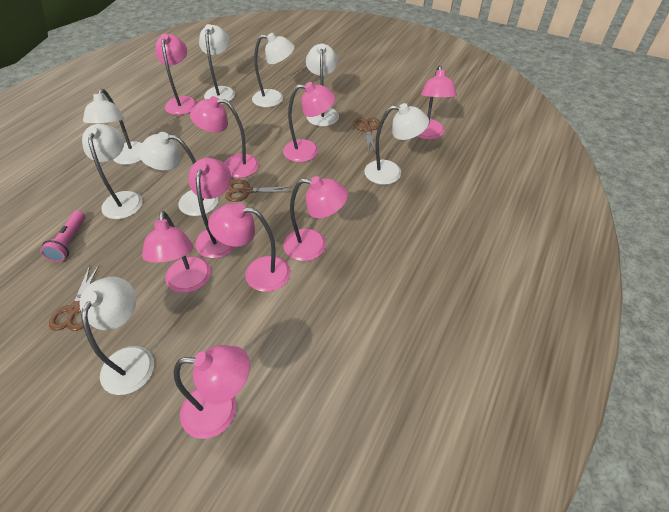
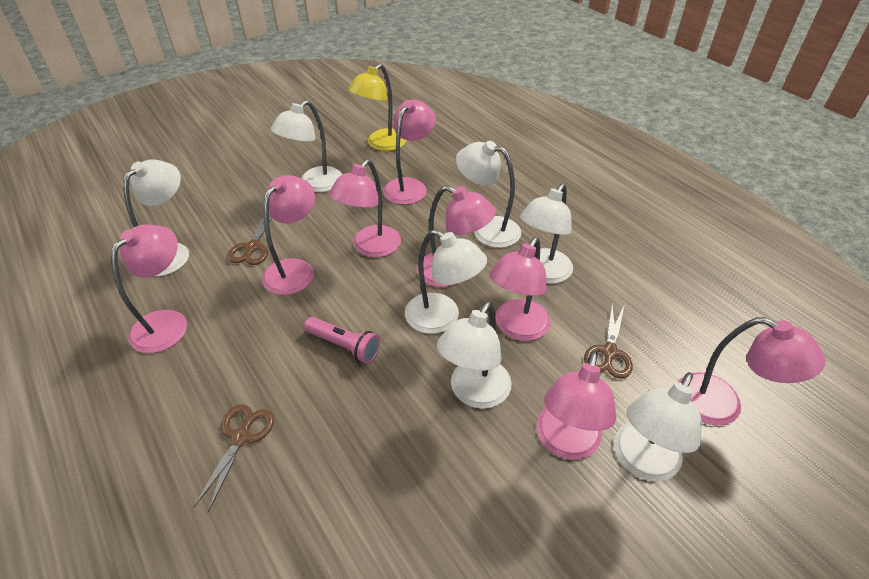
pink lamp: 9 -> 8
white lamp: 8 -> 7
yellow lamp: 0 -> 1

